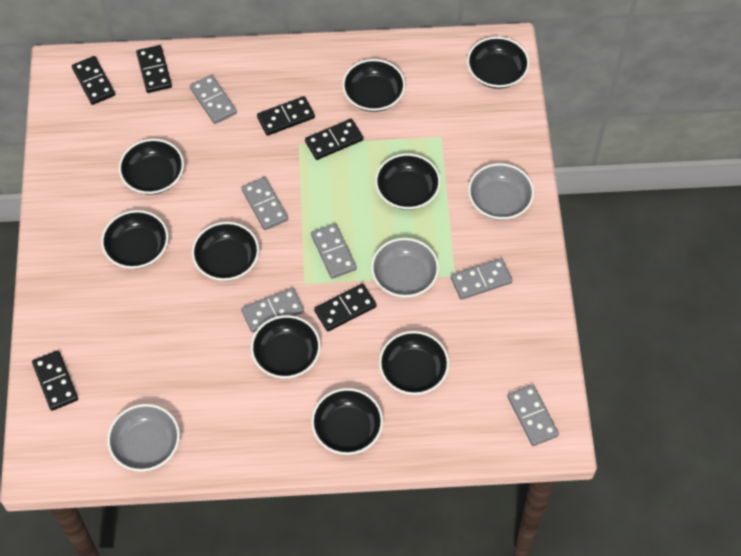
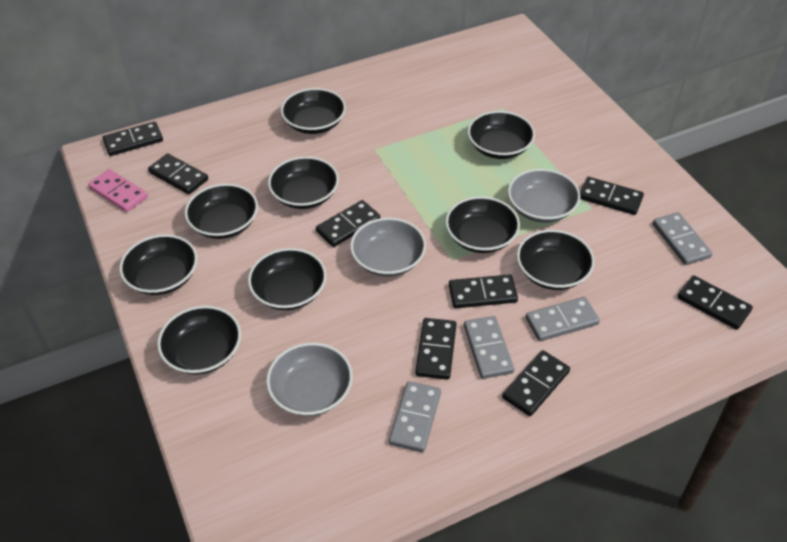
black domino: 6 -> 8
grey domino: 6 -> 4
pink domino: 0 -> 1

